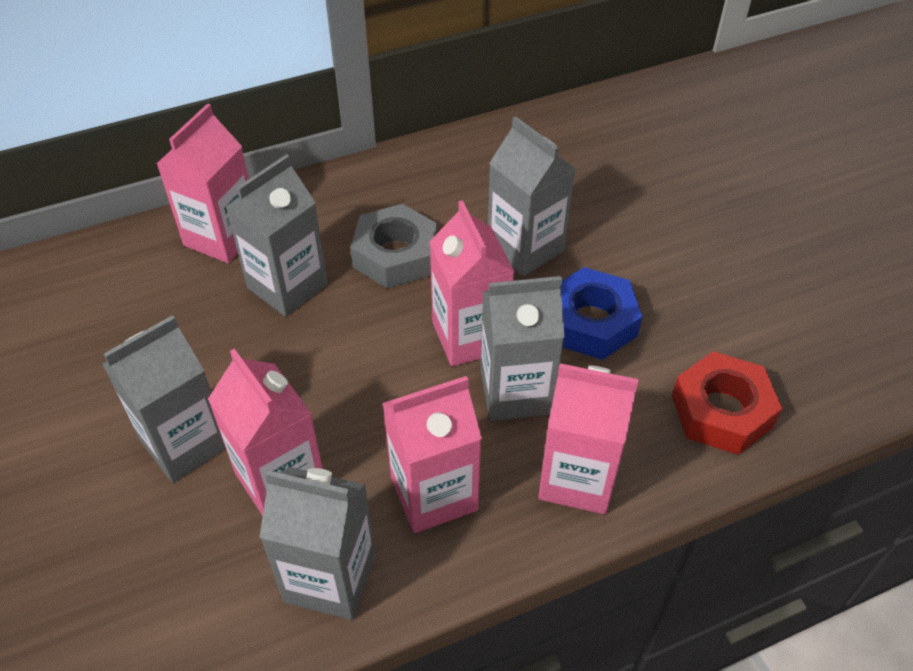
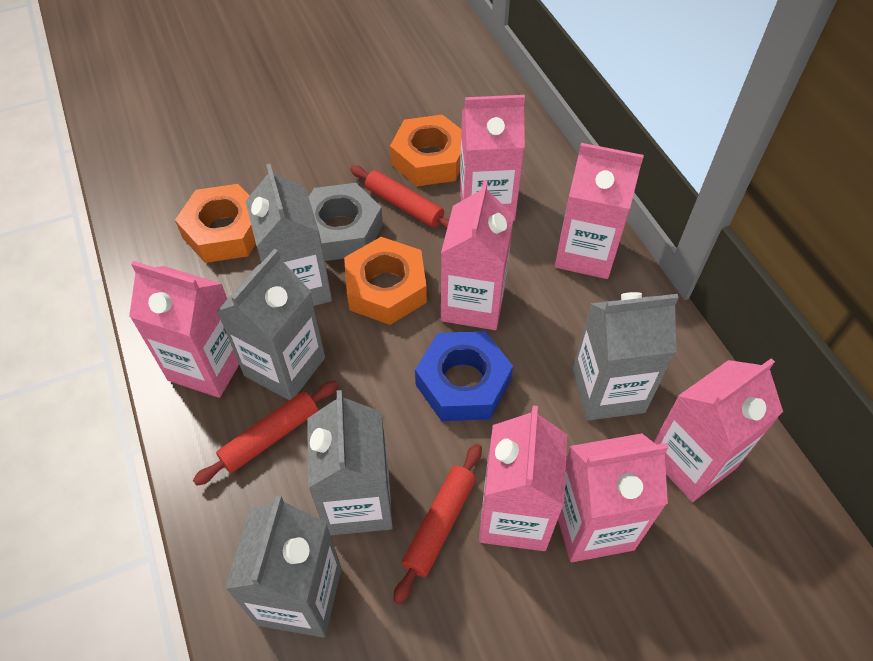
orange nut: 0 -> 3
pink carton: 5 -> 7
red nut: 1 -> 0
red rolling pin: 0 -> 3

